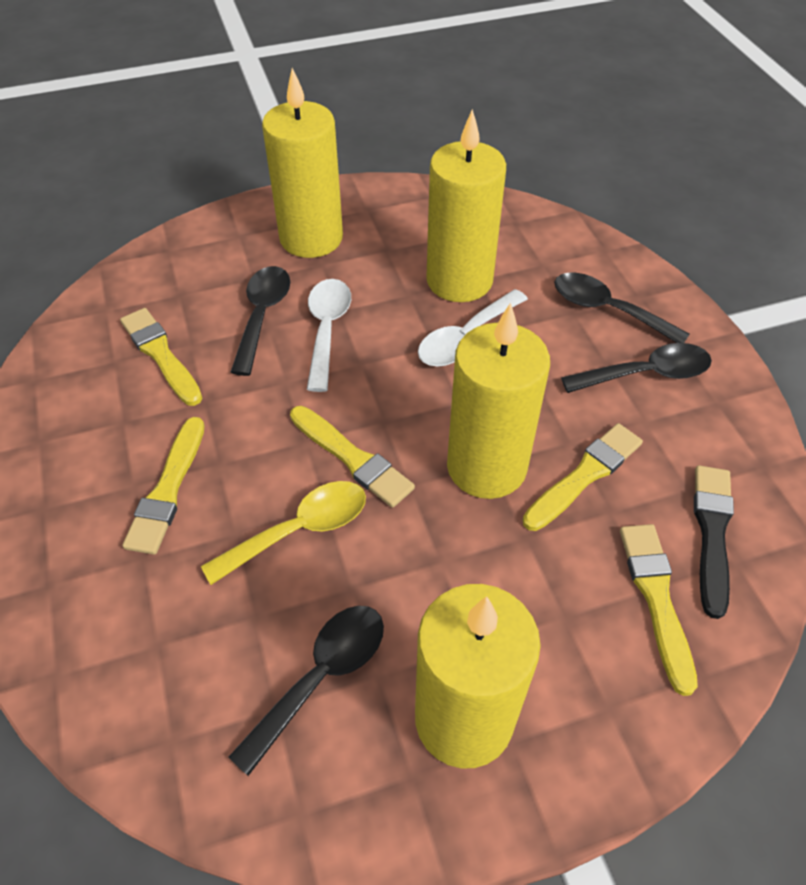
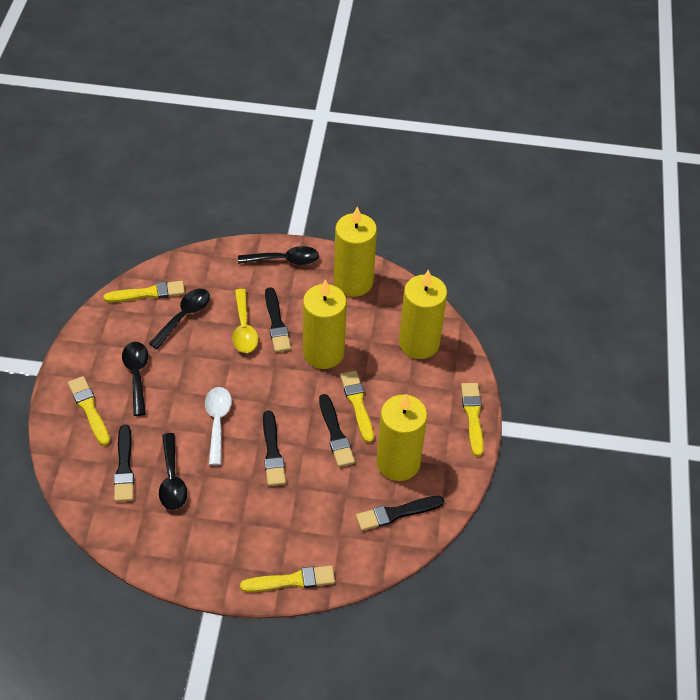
black brush: 1 -> 5
white spoon: 2 -> 1

